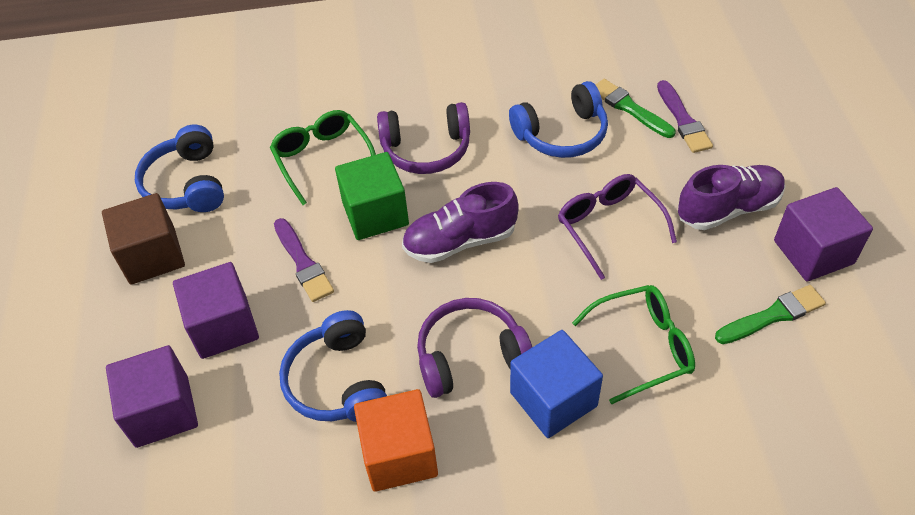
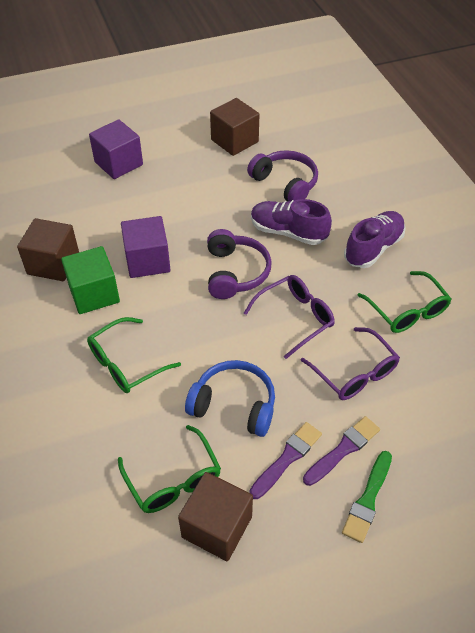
blue cube: 1 -> 0
blue headphones: 3 -> 1
brown cube: 1 -> 3
green brush: 2 -> 1
green glasses: 2 -> 3
orange cube: 1 -> 0
purple cube: 3 -> 2
purple glasses: 1 -> 2

